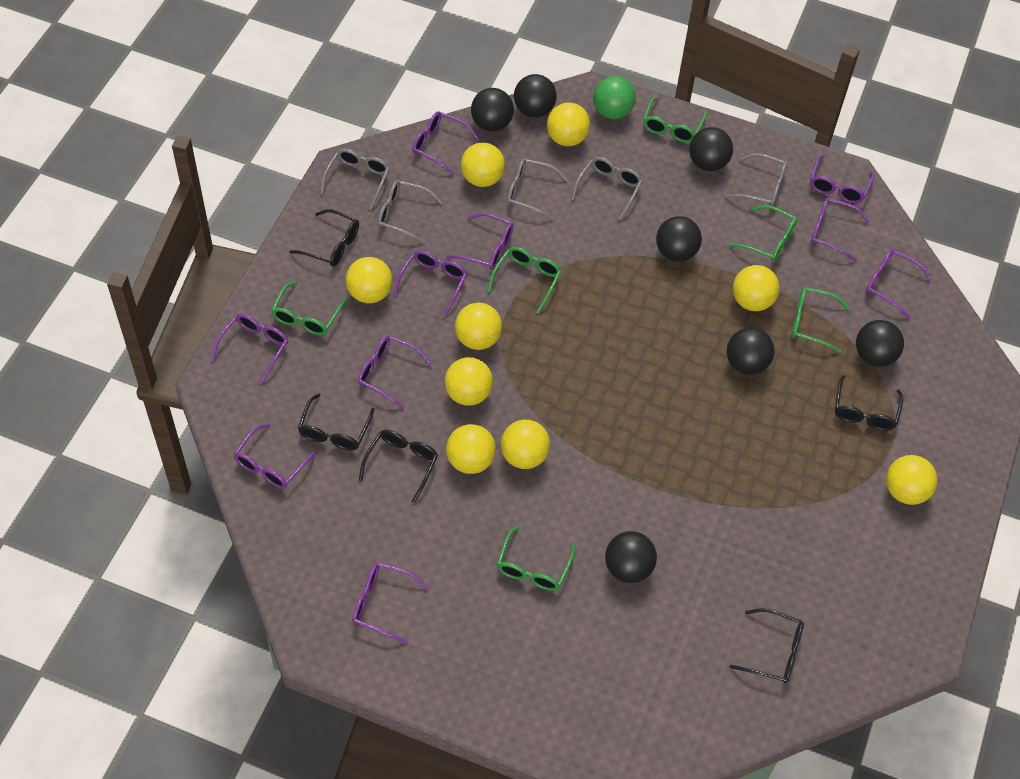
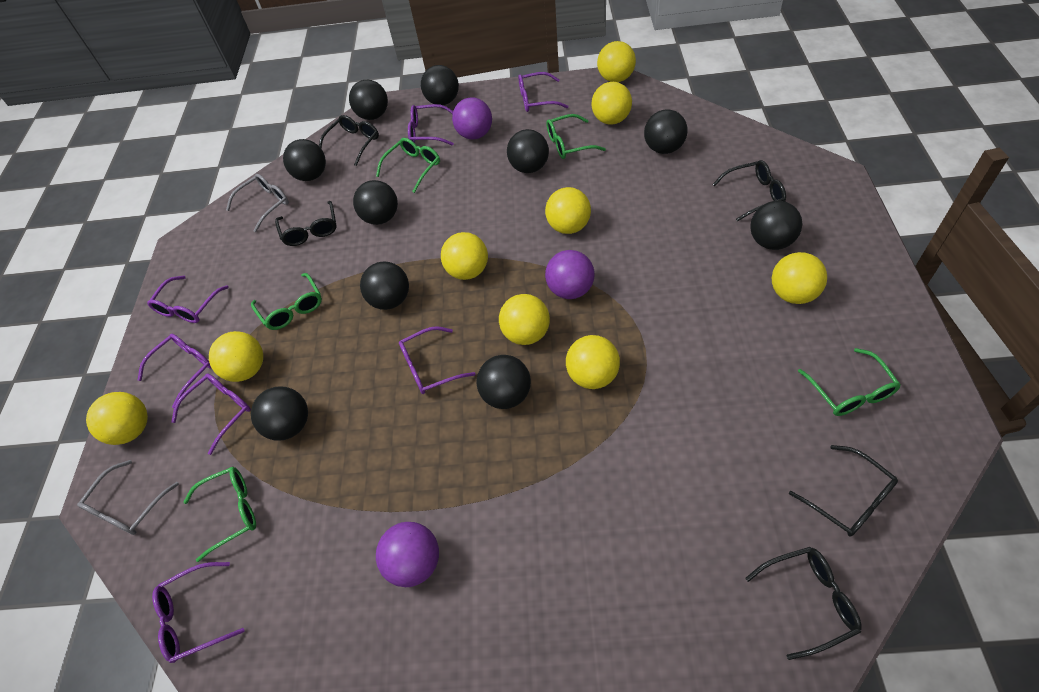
black ball: 7 -> 10
green ball: 1 -> 0
green glasses: 6 -> 5
grey glasses: 5 -> 2
purple ball: 0 -> 3
purple glasses: 10 -> 7

